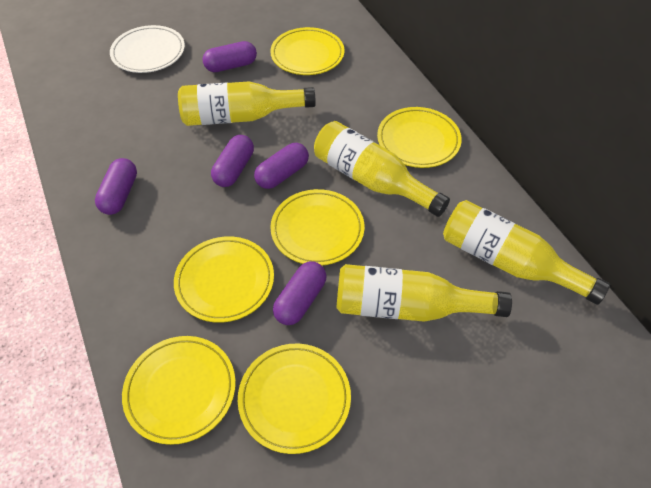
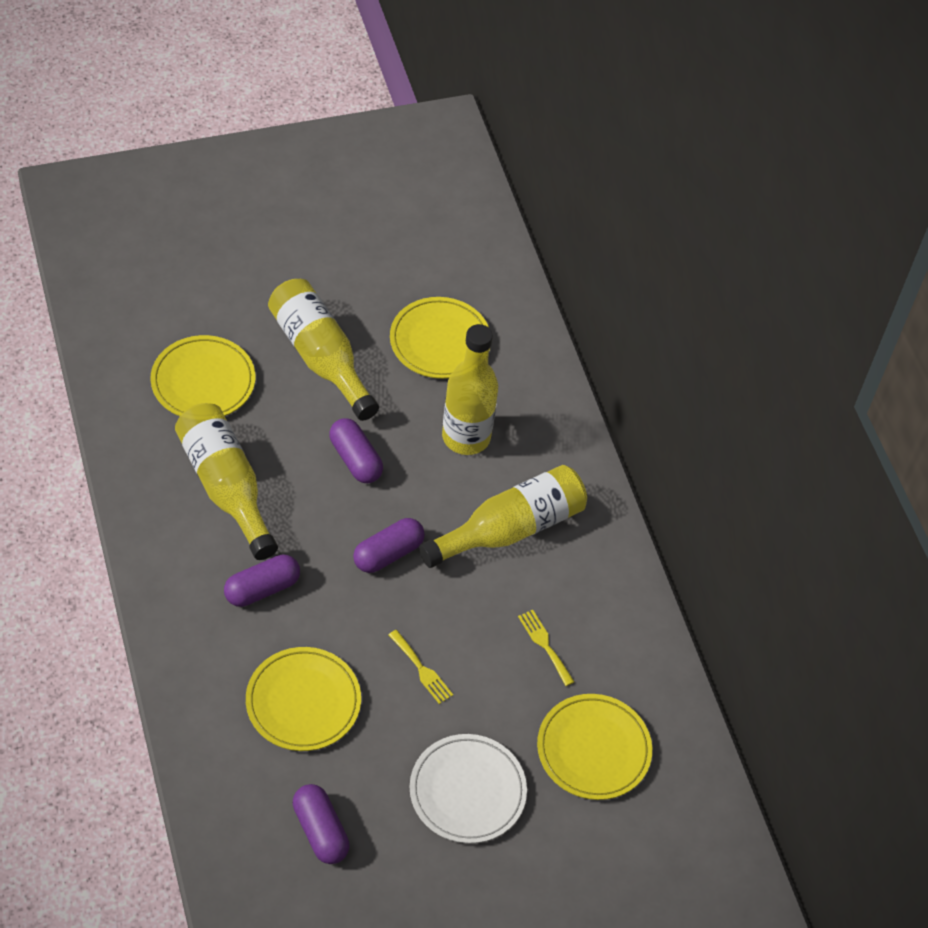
purple capsule: 5 -> 4
yellow fork: 0 -> 2
yellow plate: 6 -> 4

